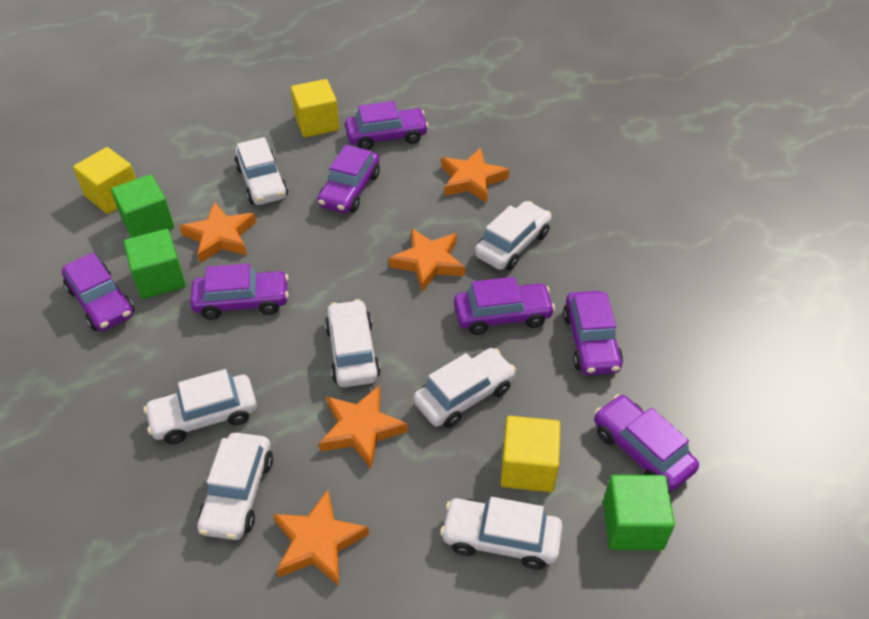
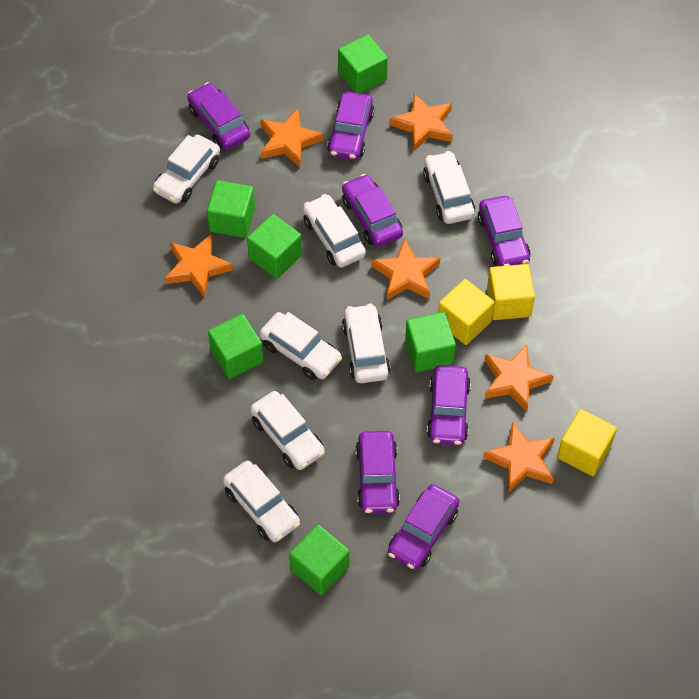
green cube: 3 -> 6
orange star: 5 -> 6

